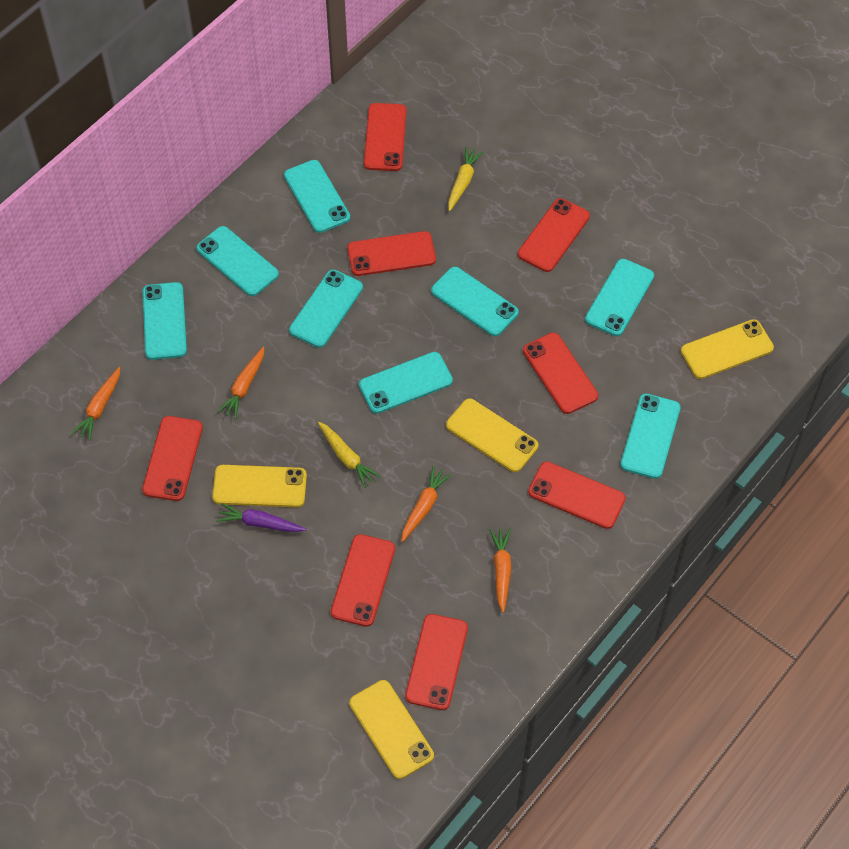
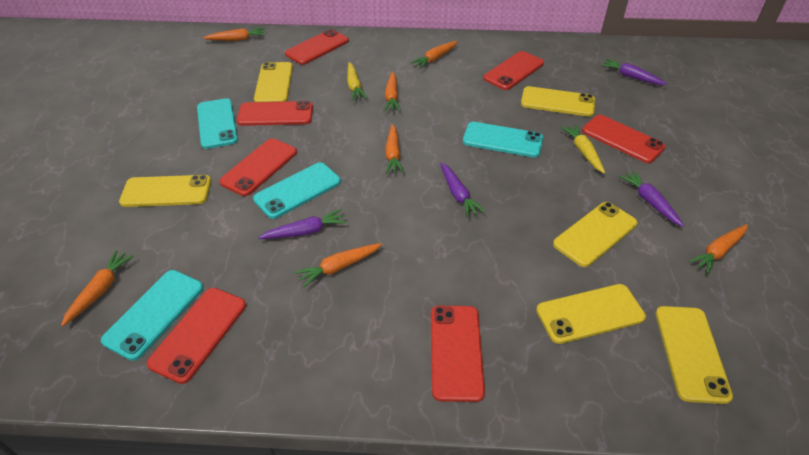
orange carrot: 4 -> 7
purple carrot: 1 -> 4
red phone: 8 -> 7
turquoise phone: 8 -> 4
yellow phone: 4 -> 6

